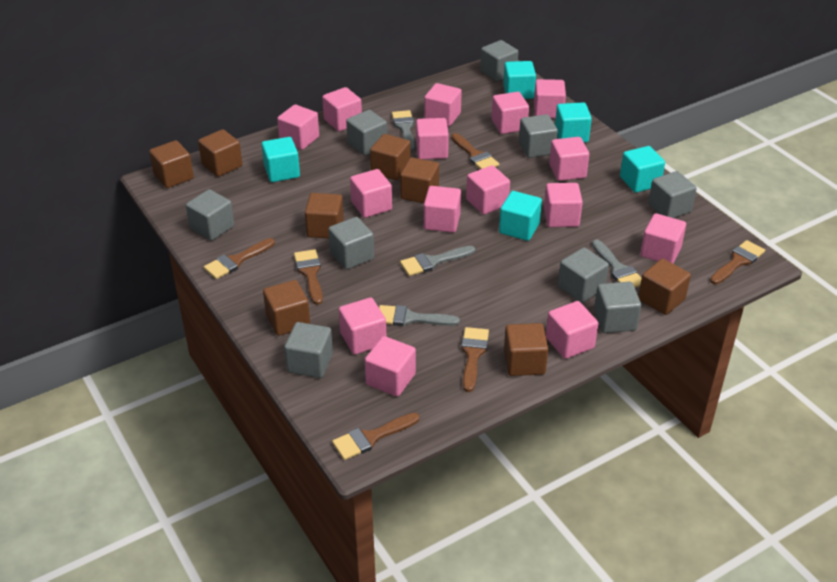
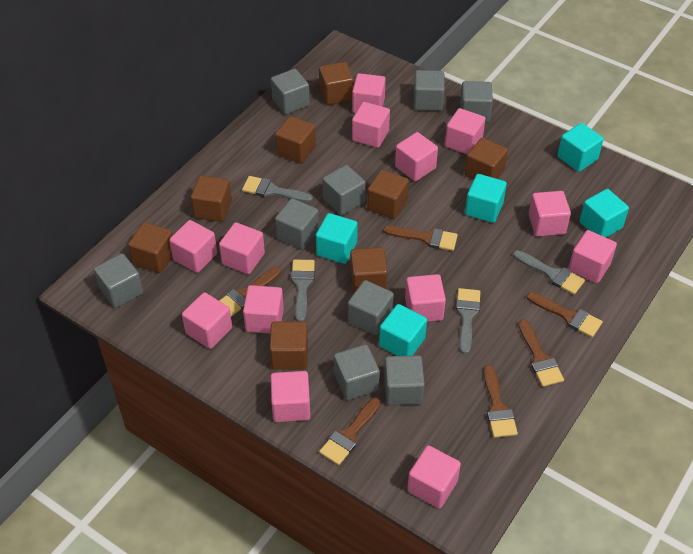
pink cube: 15 -> 13

